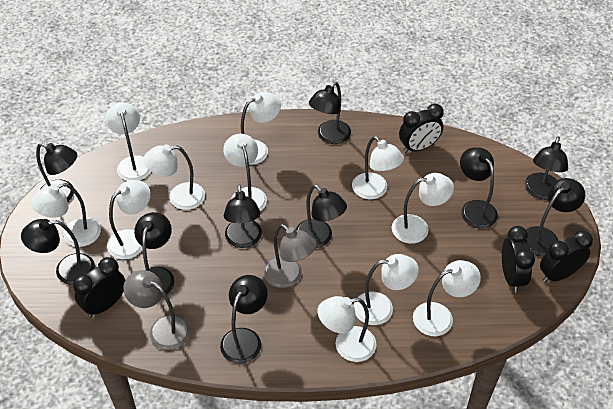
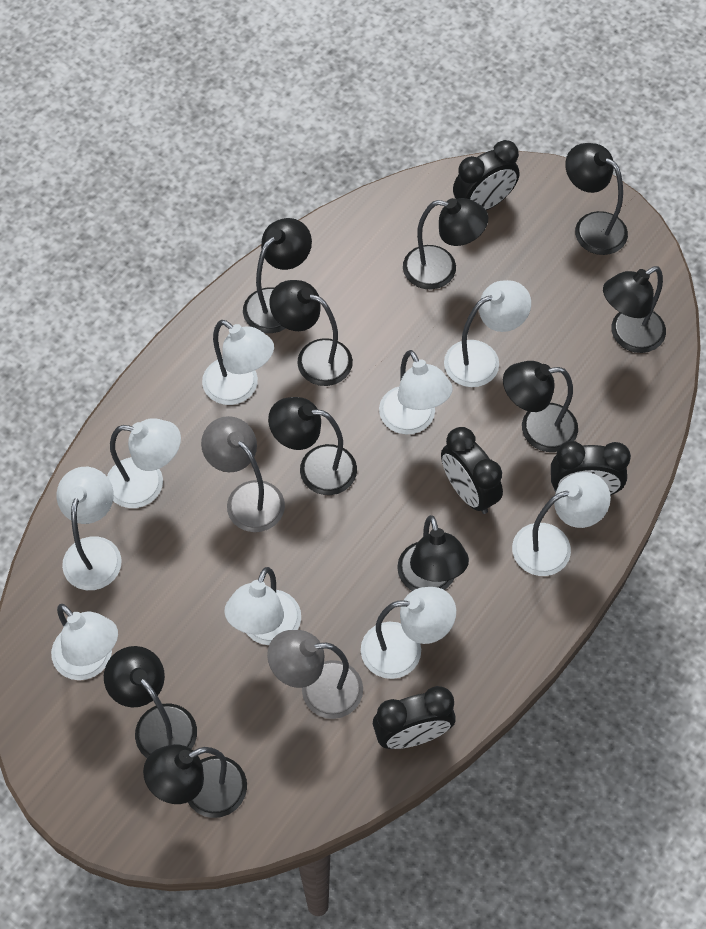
white lamp: 11 -> 9

